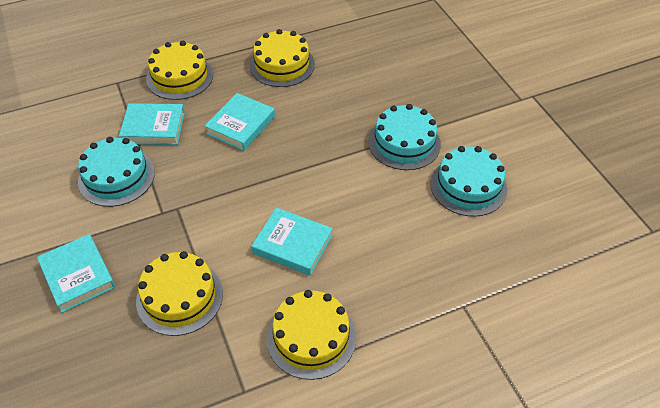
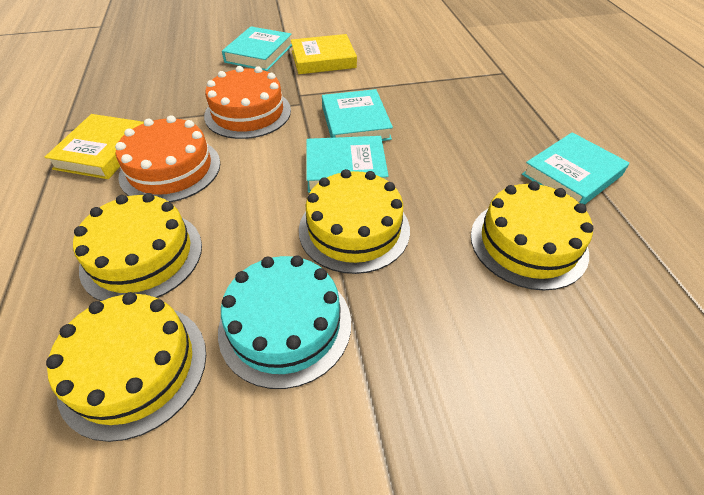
orange cake: 0 -> 2
turquoise cake: 3 -> 1
yellow book: 0 -> 2

